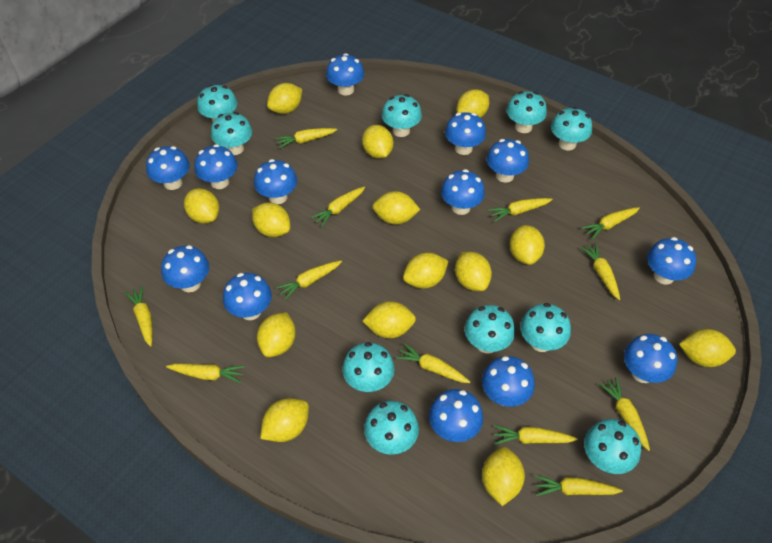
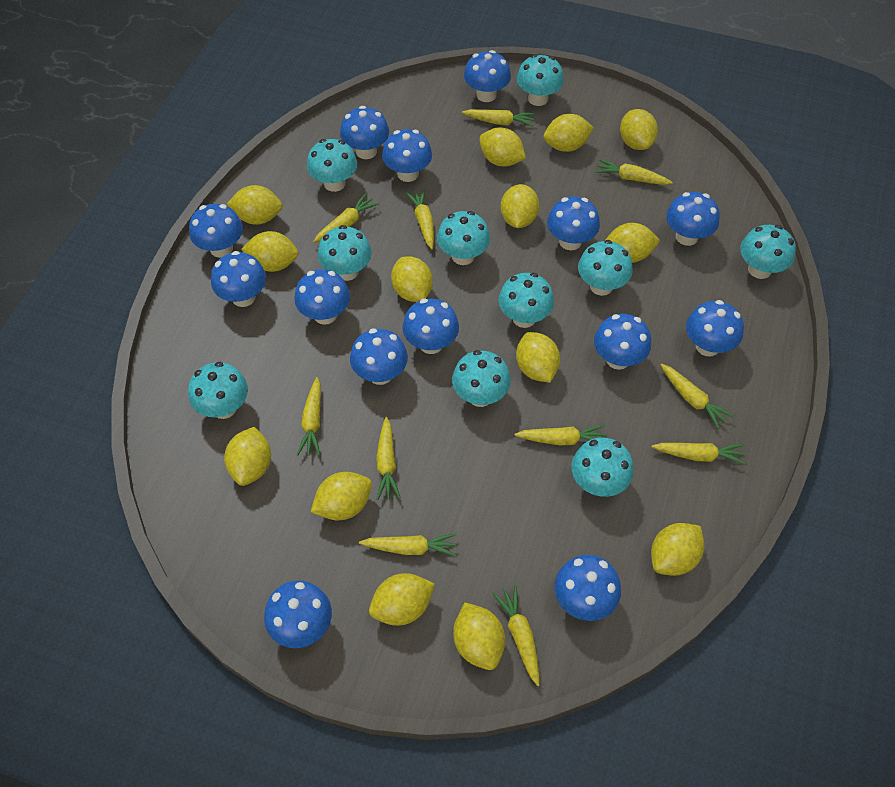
blue mushroom: 13 -> 14
yellow carrot: 12 -> 11

